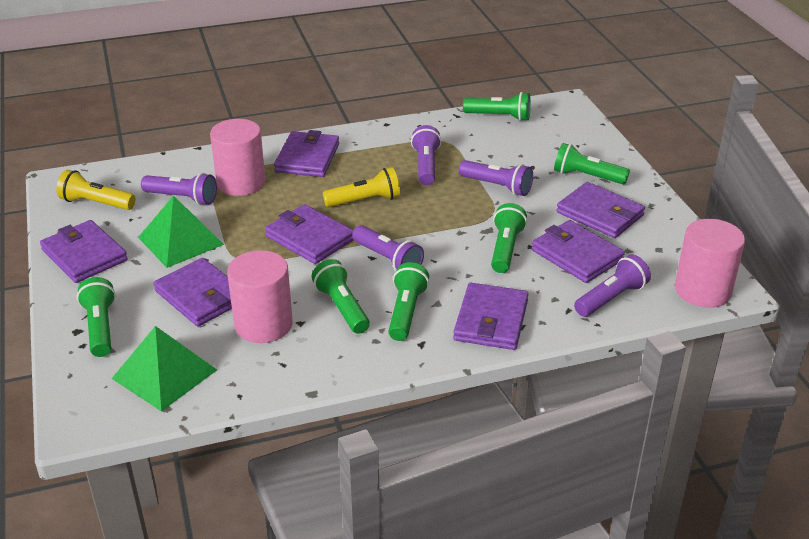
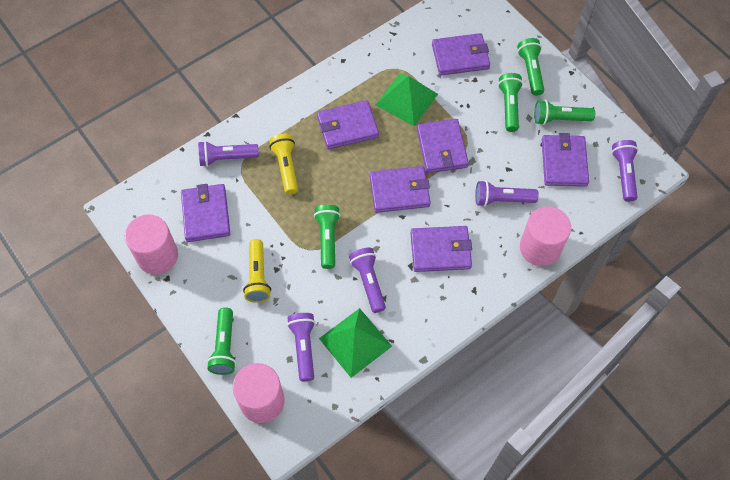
green flashlight: 6 -> 5

